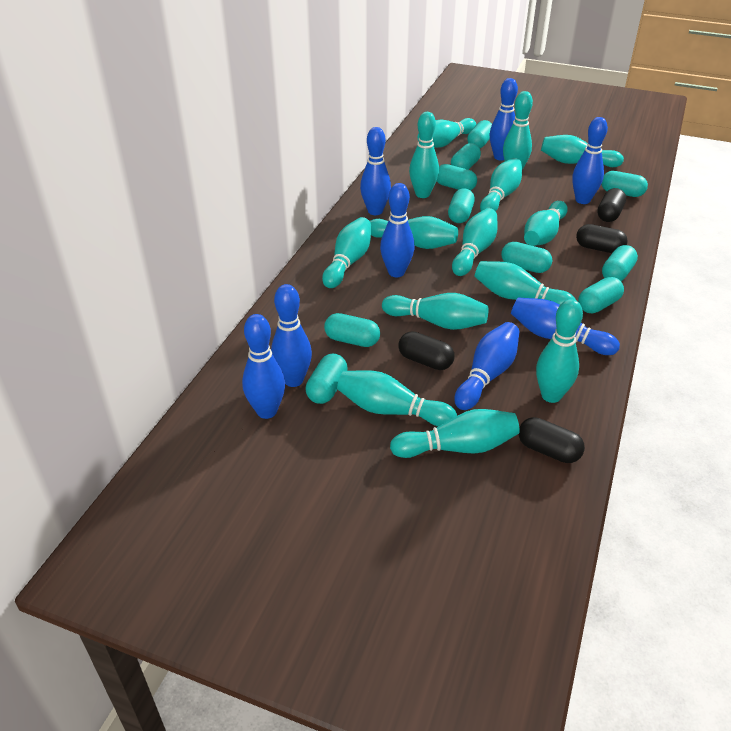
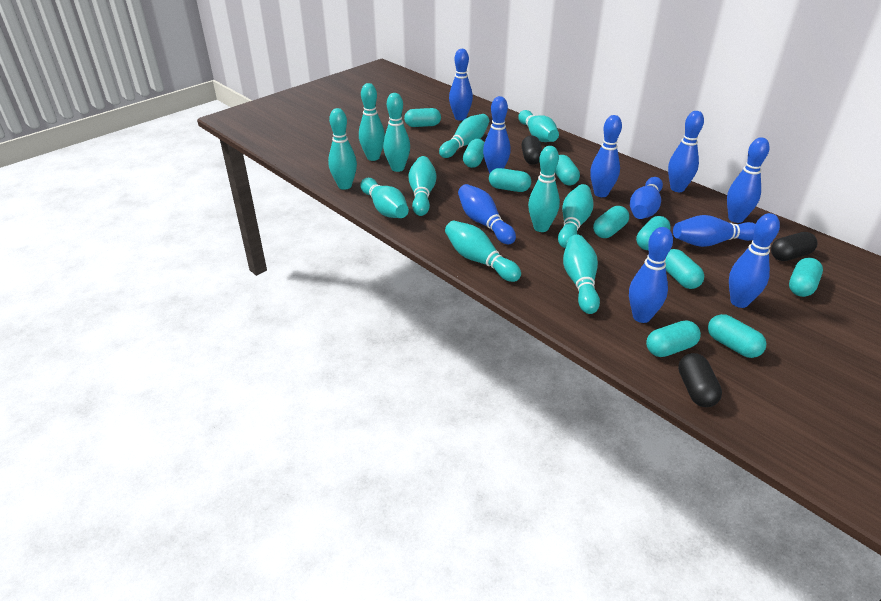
black capsule: 4 -> 3
blue bowling pin: 8 -> 10
turquoise bowling pin: 14 -> 11

